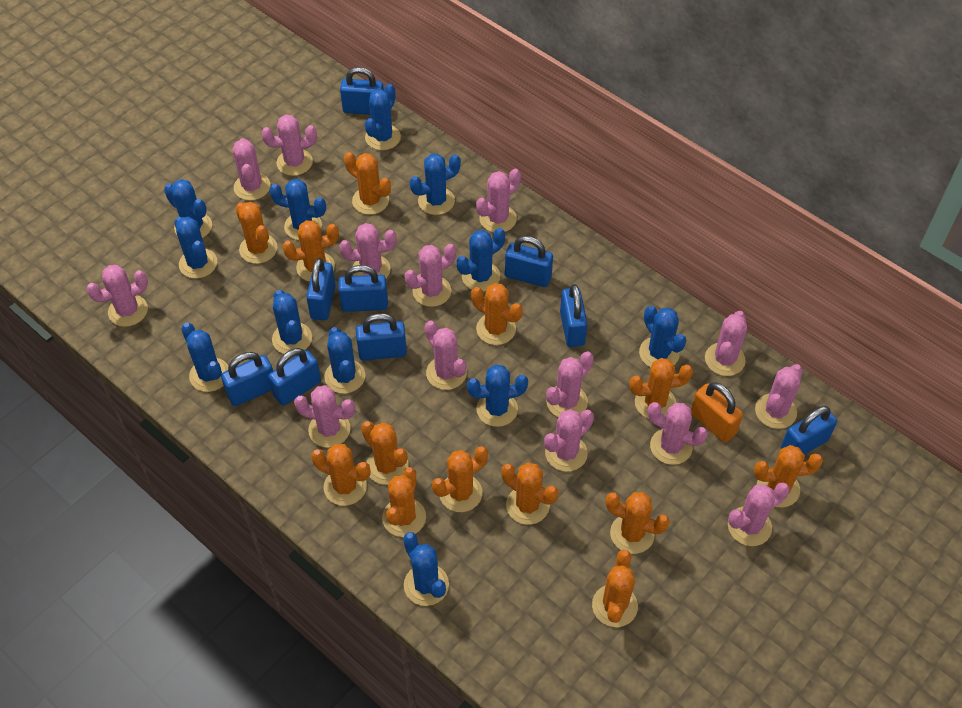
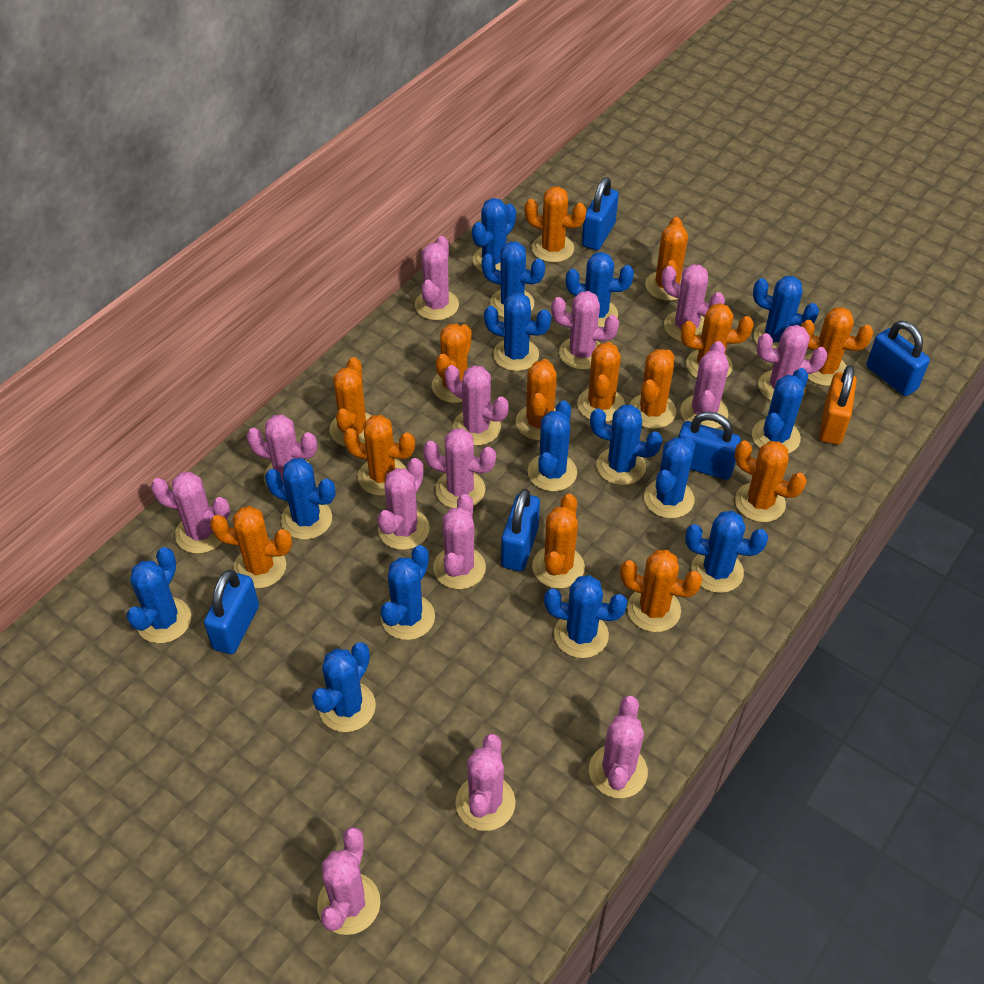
blue cactus: 12 -> 15
blue padlock: 9 -> 5
orange cactus: 13 -> 14

